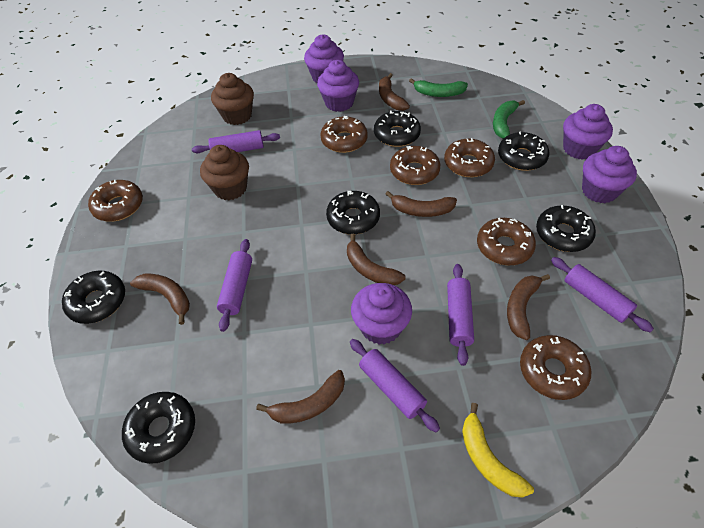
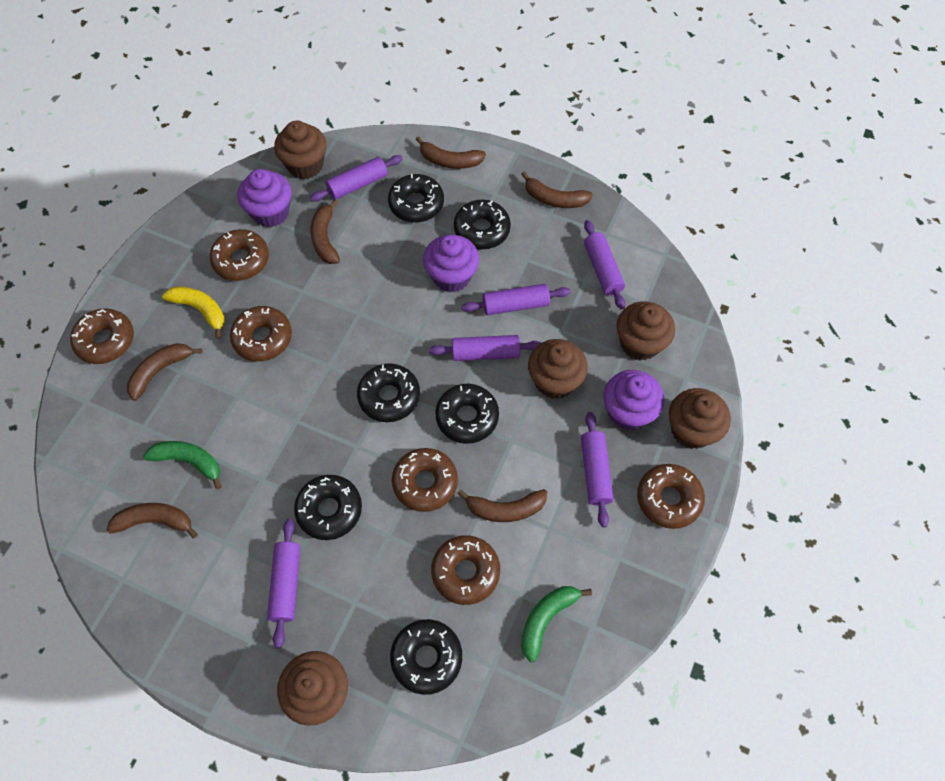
brown cupcake: 2 -> 5
purple cupcake: 5 -> 3
purple rolling pin: 5 -> 6

